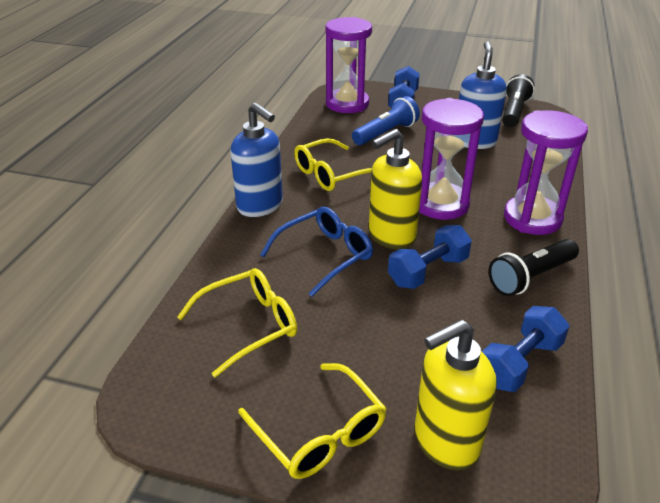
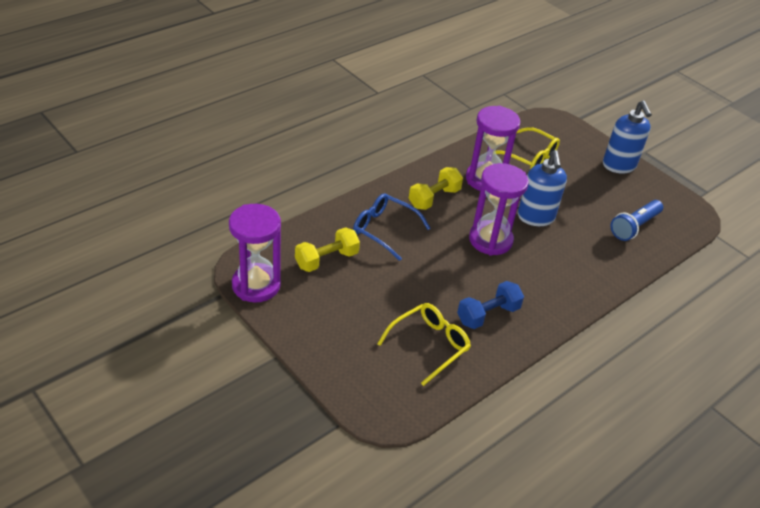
black flashlight: 2 -> 0
blue dumbbell: 3 -> 1
yellow dumbbell: 0 -> 2
yellow glasses: 3 -> 2
yellow soap dispenser: 2 -> 0

